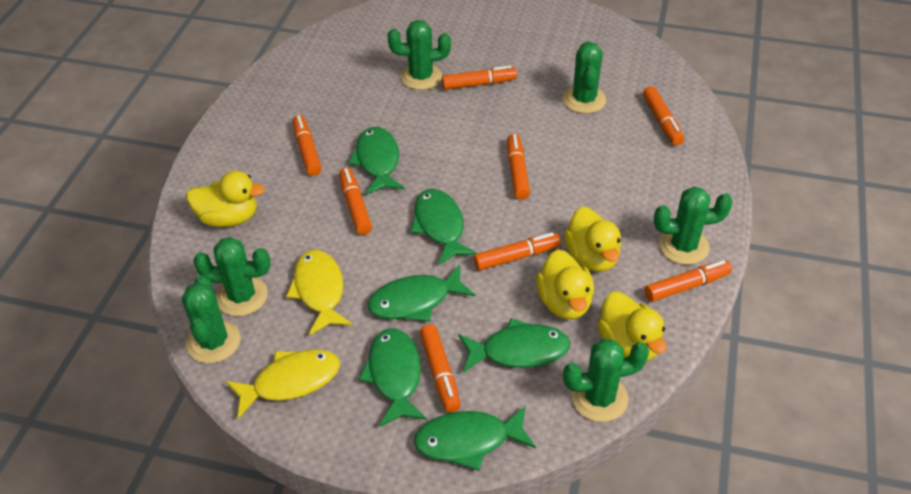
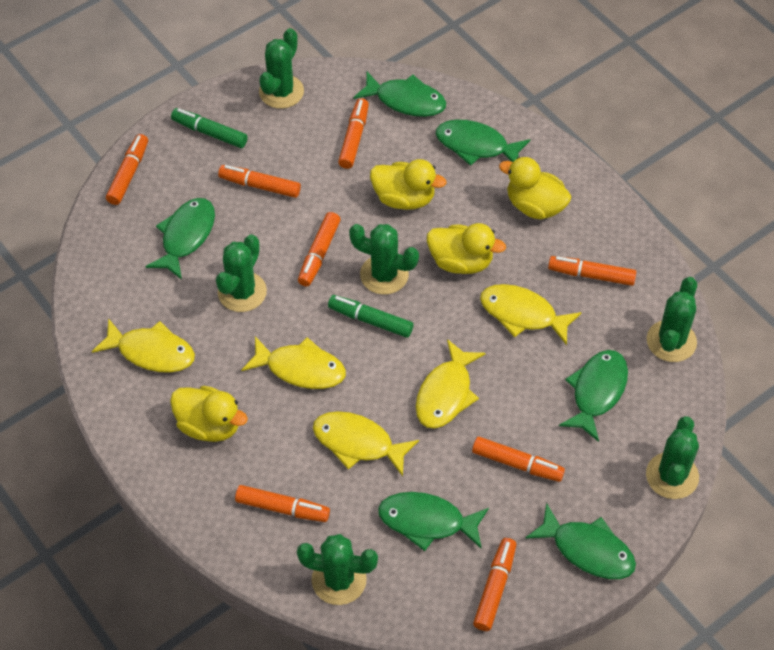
green marker: 0 -> 2
yellow fish: 2 -> 5

